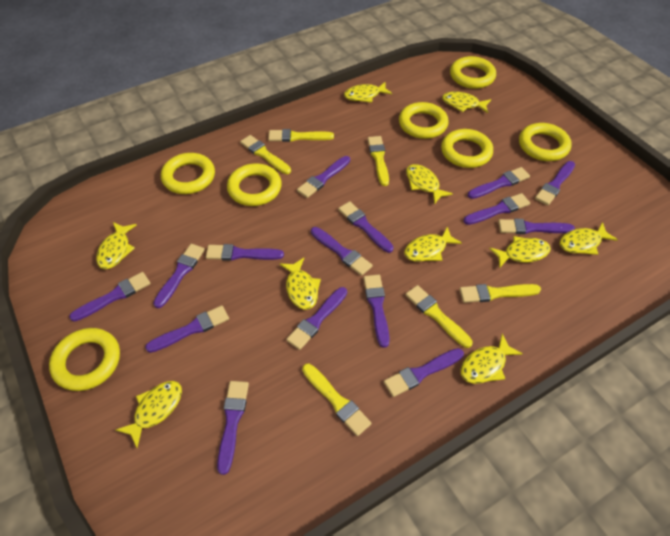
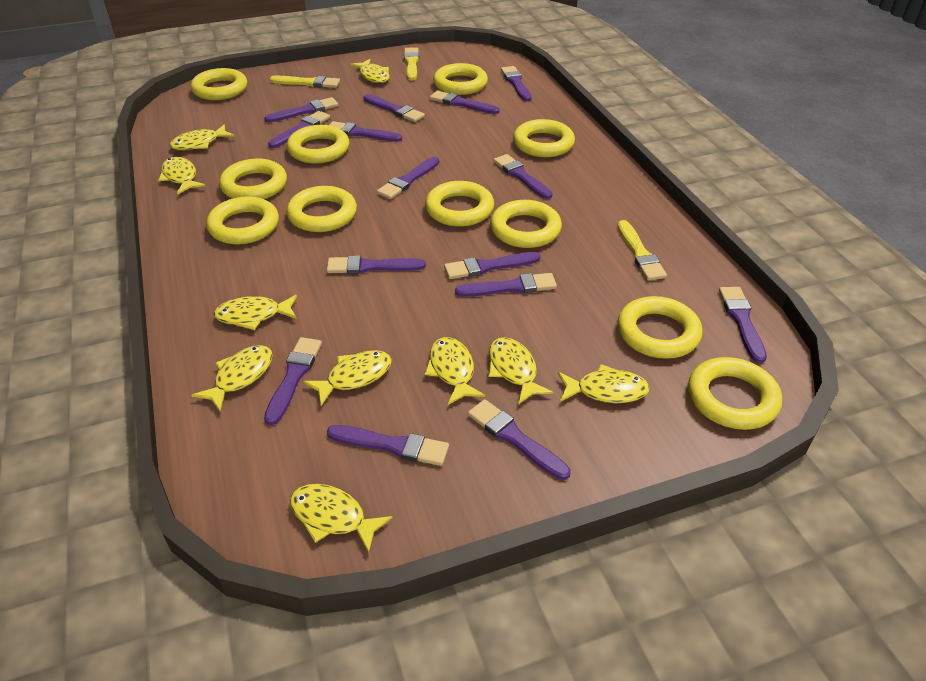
yellow brush: 6 -> 3
yellow ring: 7 -> 11

